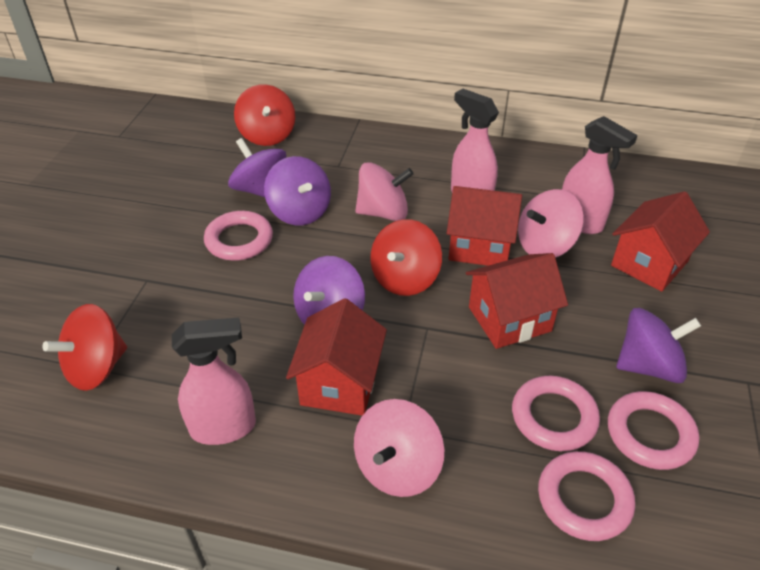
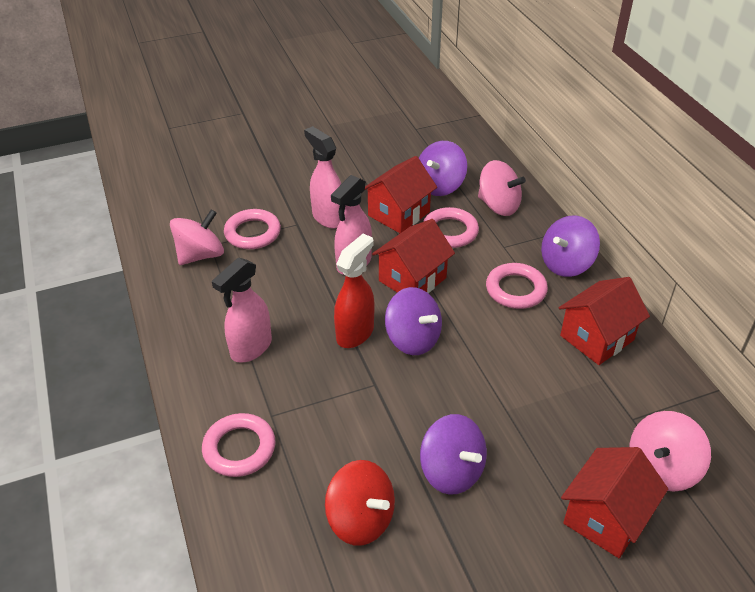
red spinning top: 3 -> 1
red spray bottle: 0 -> 1

